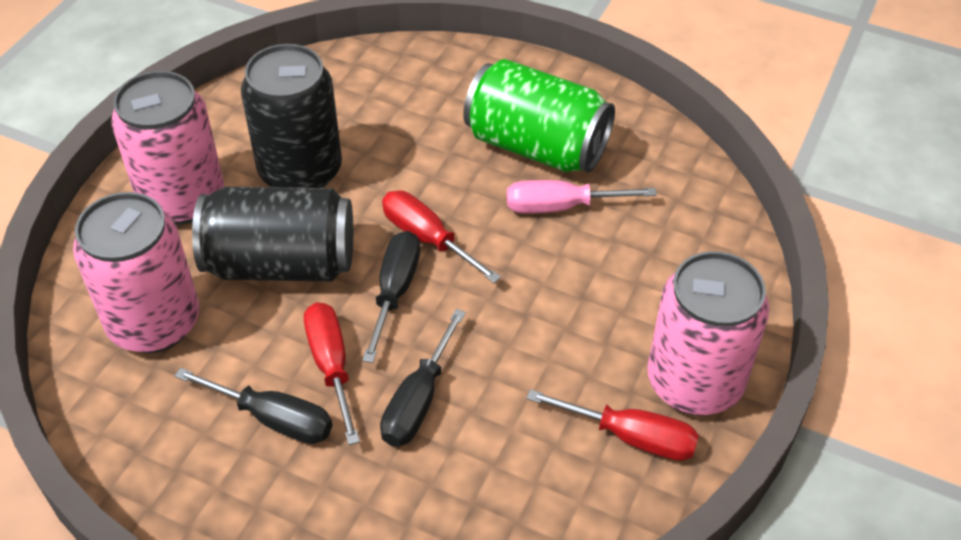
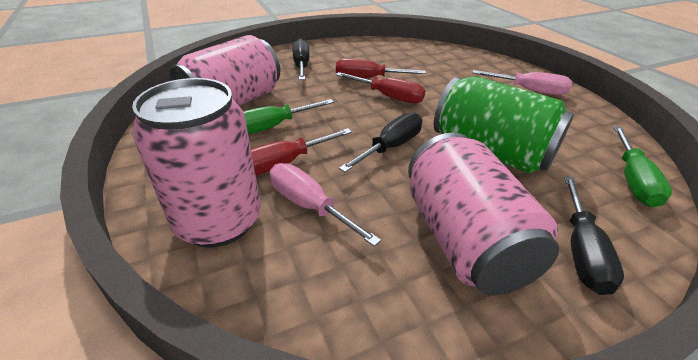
black can: 2 -> 0
green screwdriver: 0 -> 2
pink screwdriver: 1 -> 2

